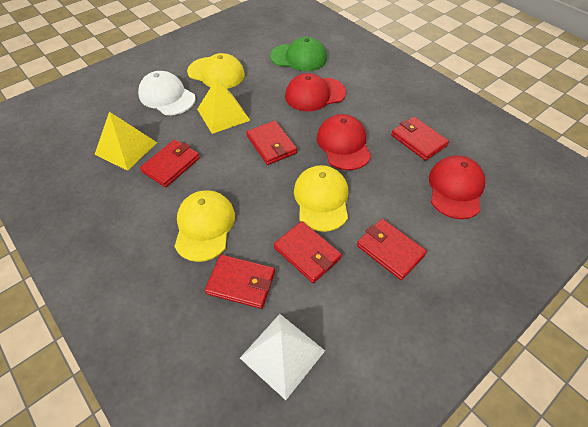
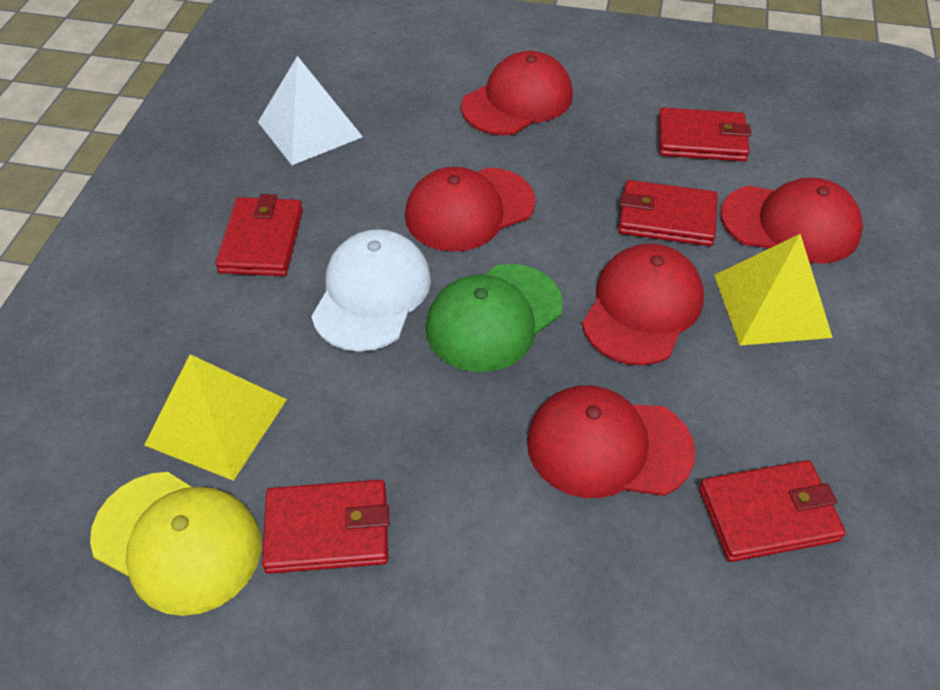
red cap: 3 -> 5
red wallet: 6 -> 5
yellow cap: 3 -> 1

